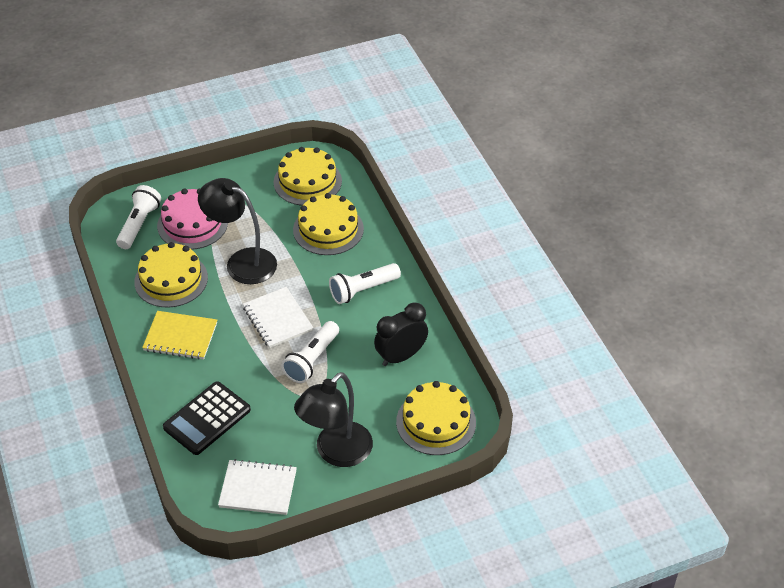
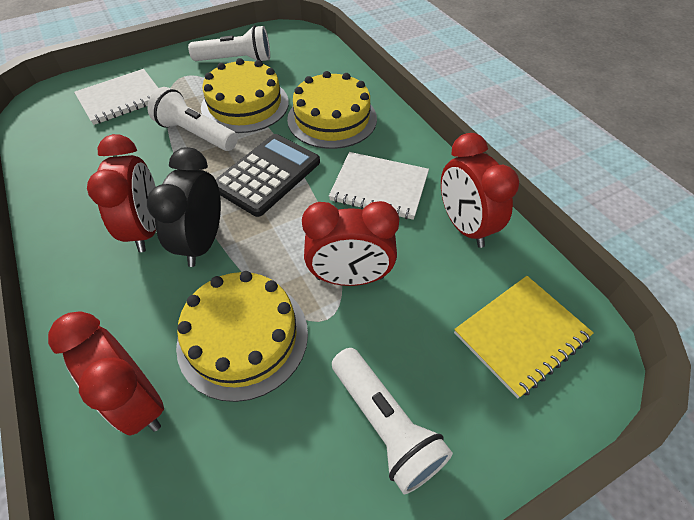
black lamp: 2 -> 0
pink cake: 1 -> 0
red clock: 0 -> 4
yellow cake: 4 -> 3

